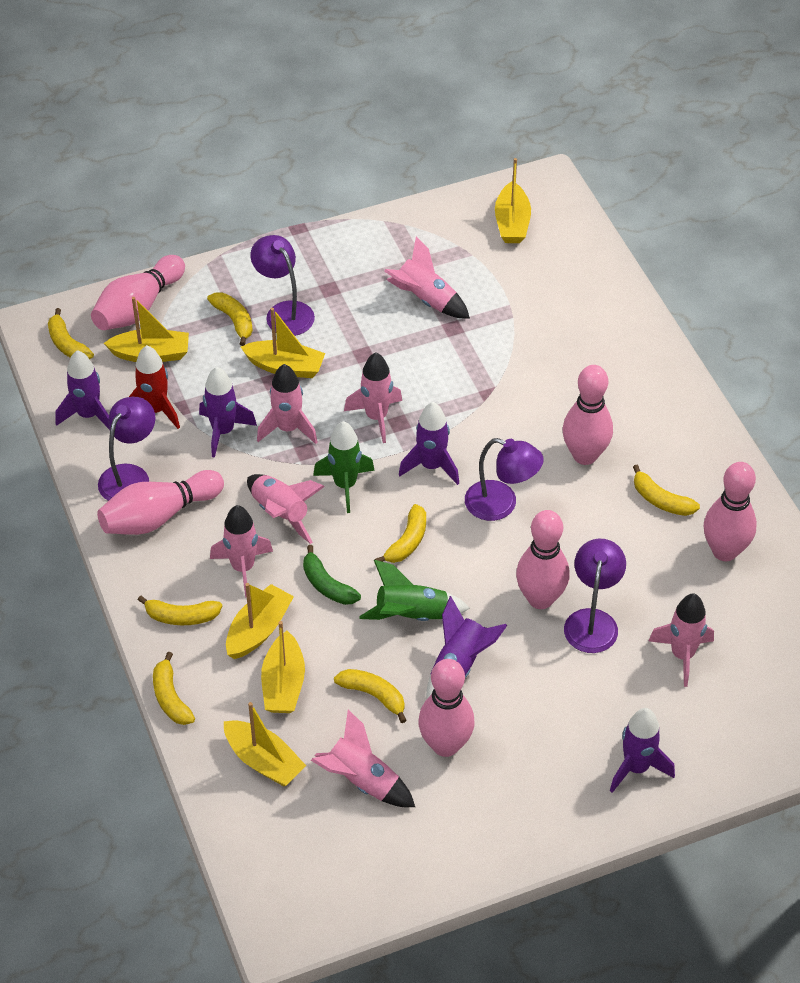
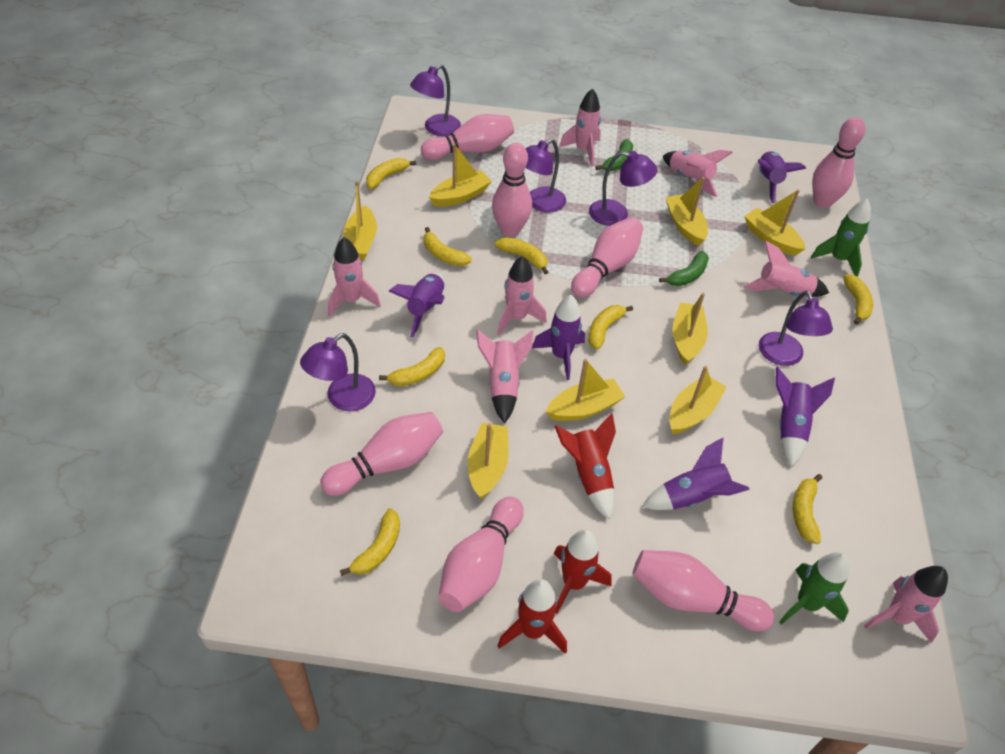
green banana: 1 -> 2
pink bowling pin: 6 -> 7
purple lamp: 4 -> 5
red rocket: 1 -> 3
yellow banana: 7 -> 8
yellow boat: 6 -> 8

